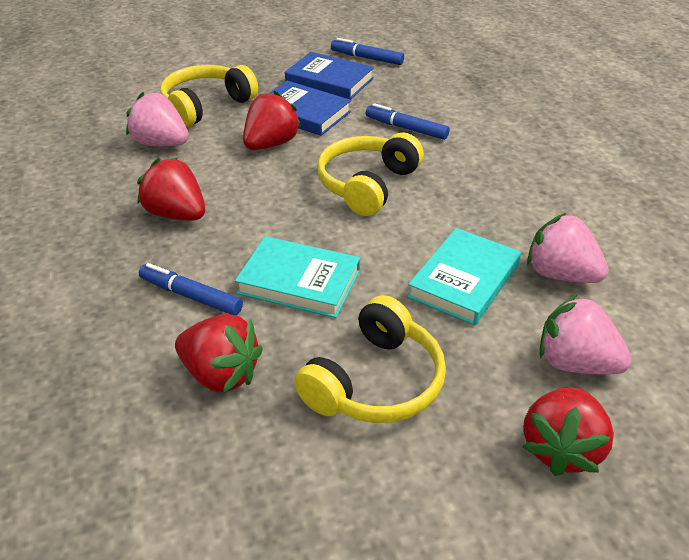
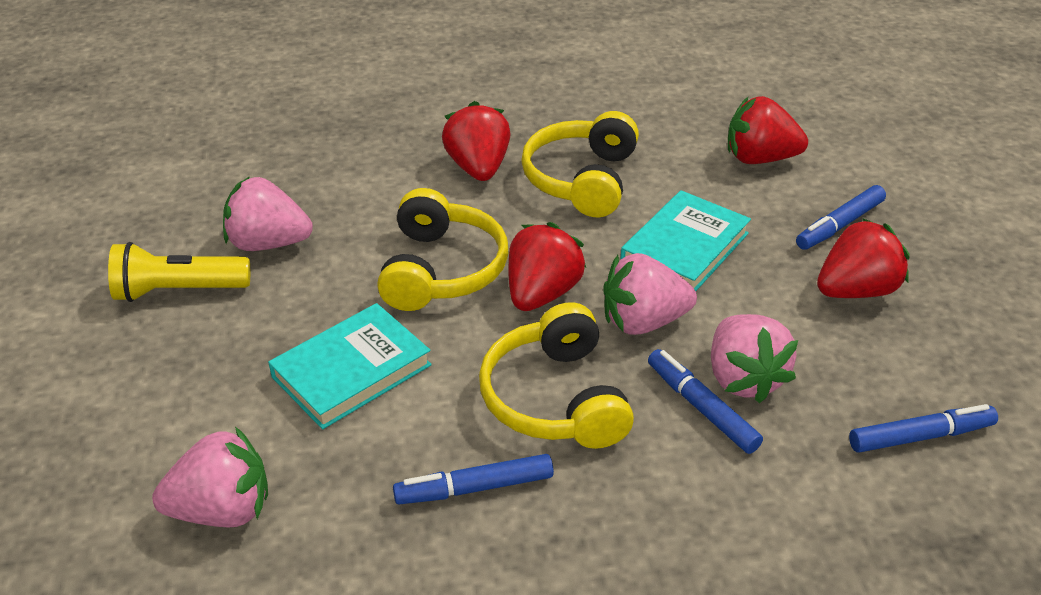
blue book: 2 -> 0
blue marker: 3 -> 4
pink strawberry: 3 -> 4
yellow flashlight: 0 -> 1

